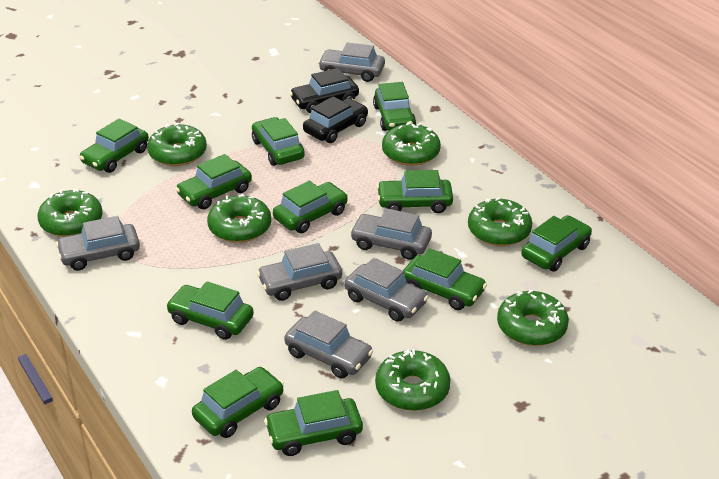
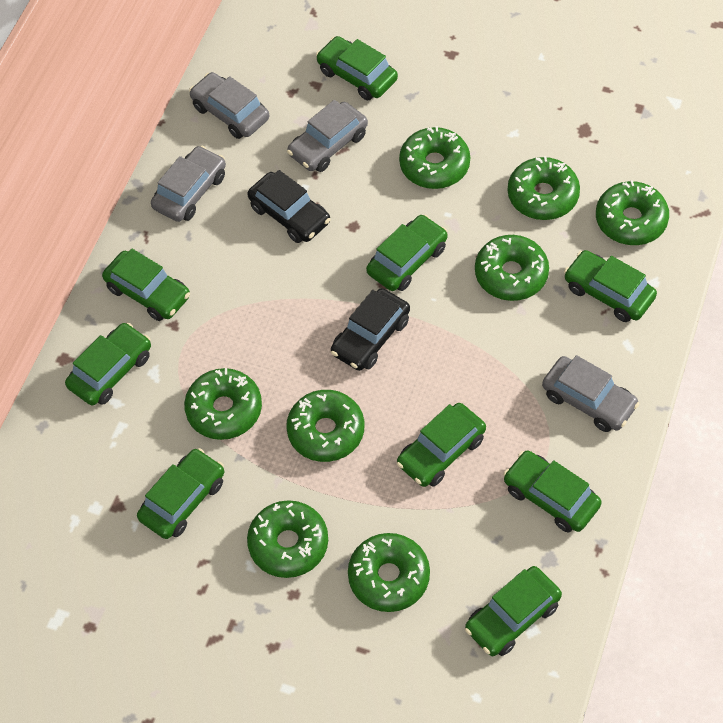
green car: 11 -> 9
green donut: 7 -> 8
grey car: 6 -> 4

